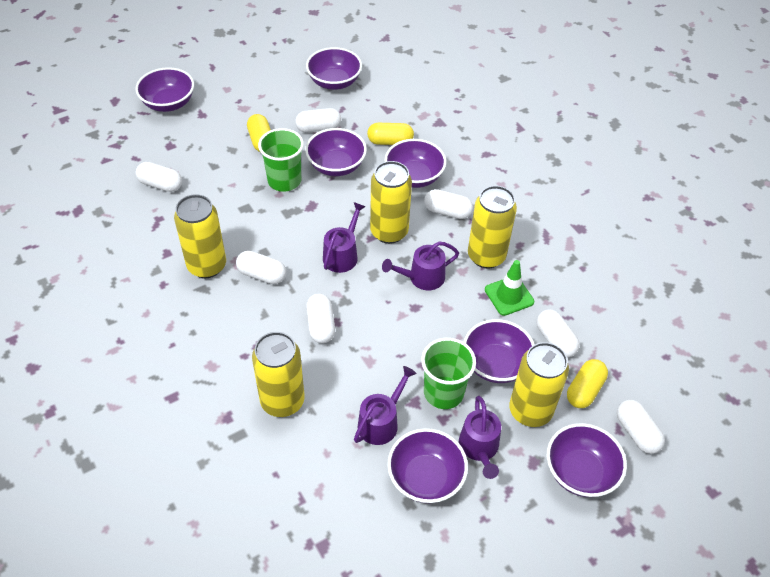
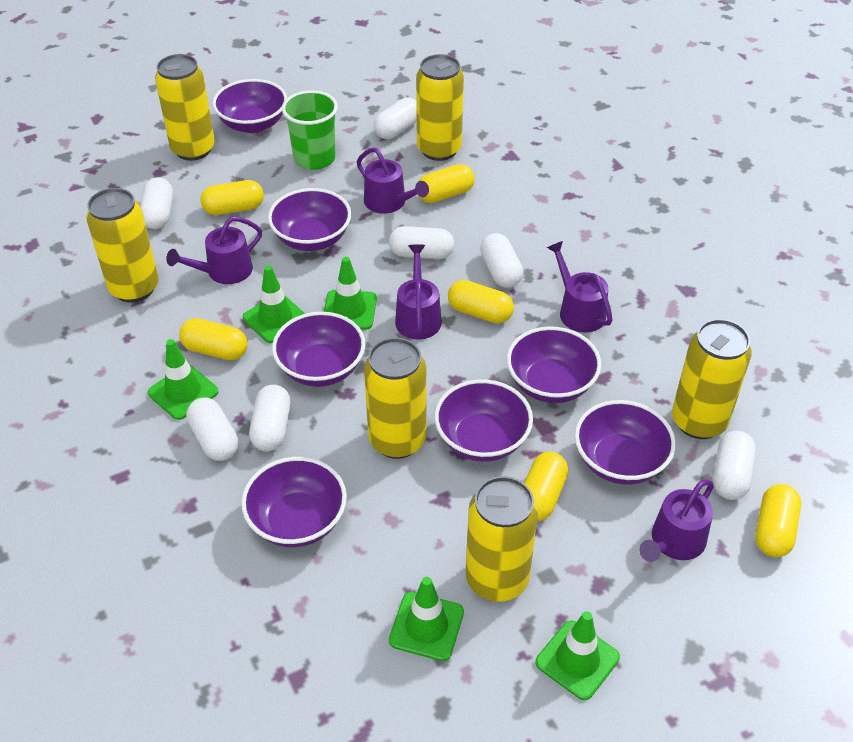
green cup: 2 -> 1
green traffic cone: 1 -> 5
purple watering can: 4 -> 5
yellow can: 5 -> 6
yellow capsule: 3 -> 6

